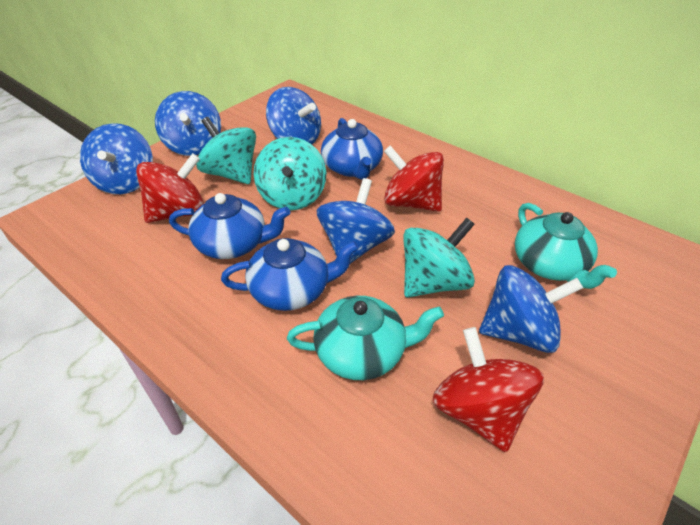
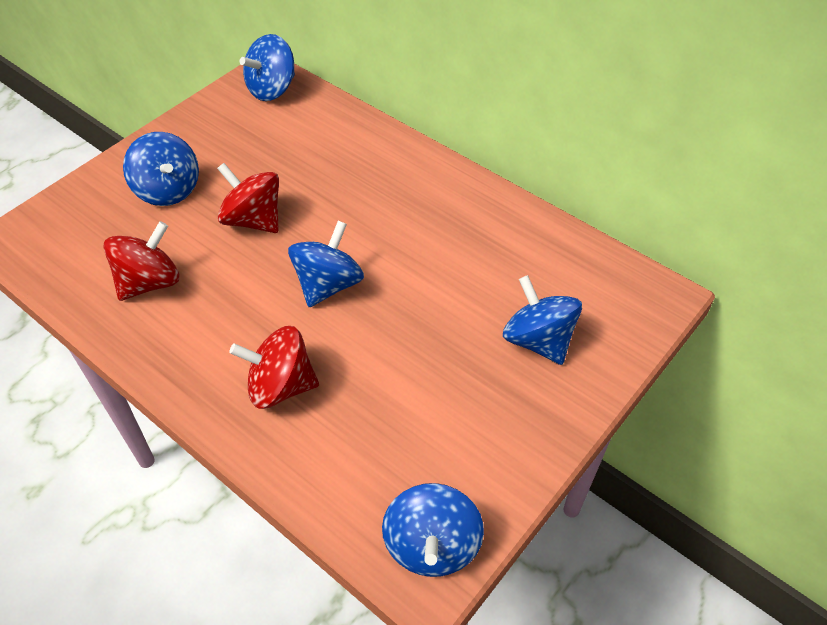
blue teapot: 3 -> 0
turquoise spinning top: 3 -> 0
turquoise teapot: 2 -> 0

